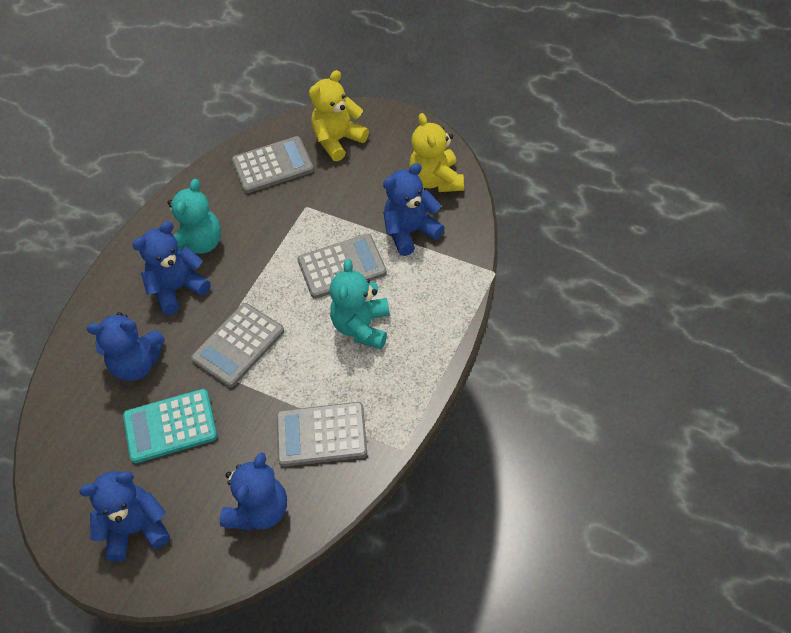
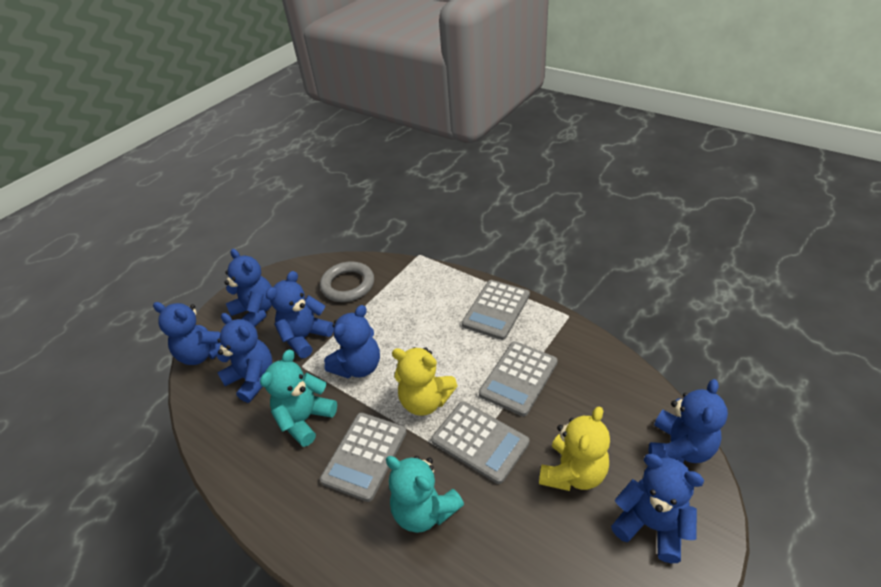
blue teddy bear: 5 -> 7
grey ring: 0 -> 1
turquoise calculator: 1 -> 0

